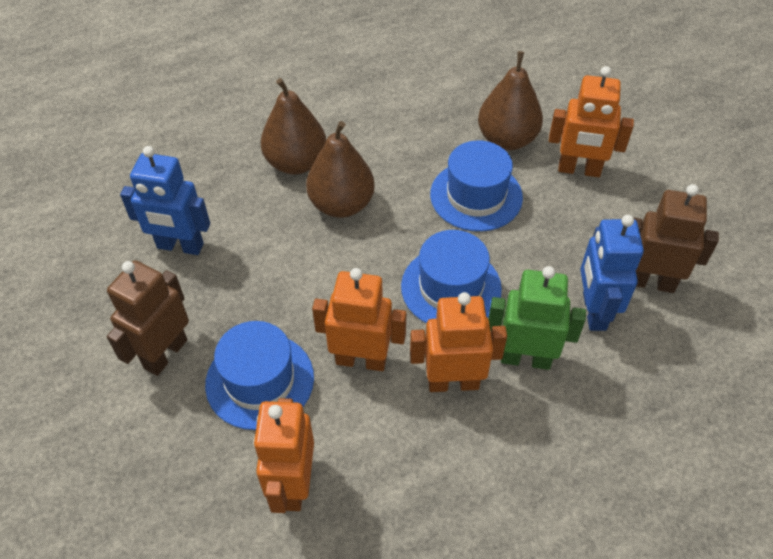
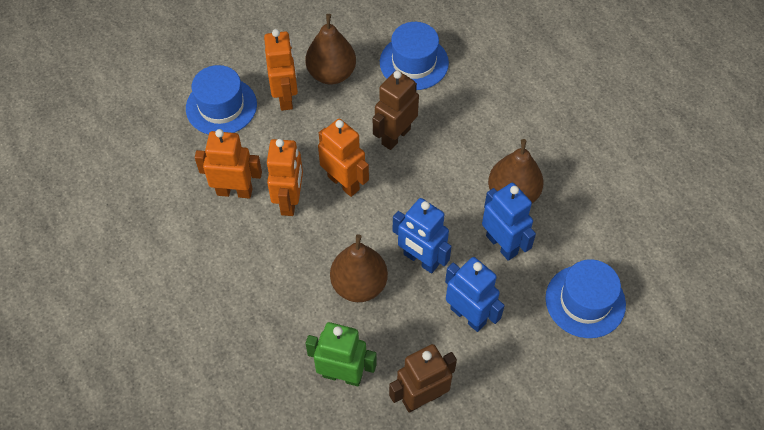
blue robot: 2 -> 3

